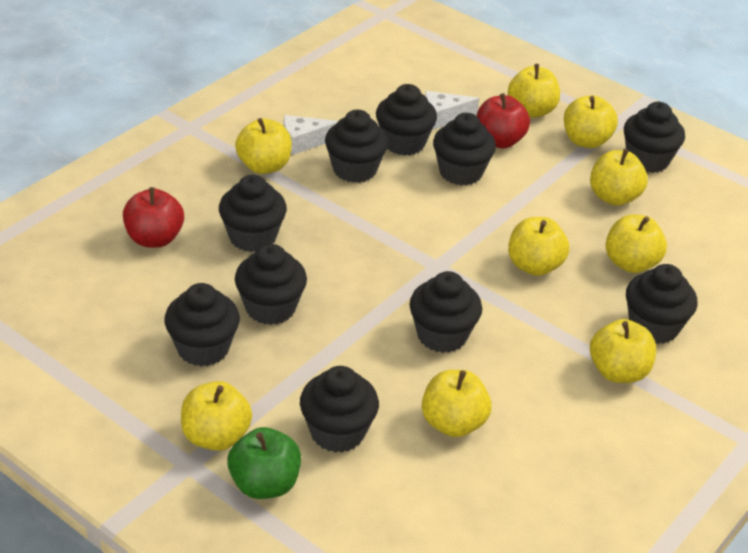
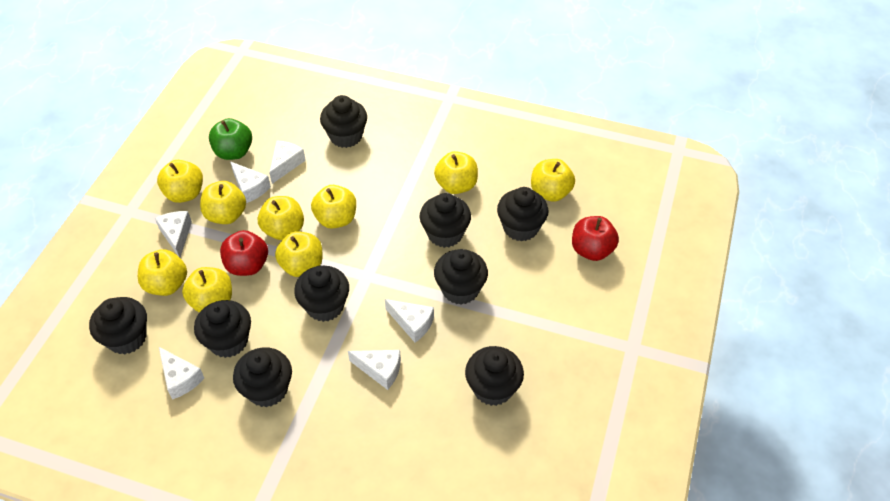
black cupcake: 10 -> 9
white cheese: 2 -> 6

